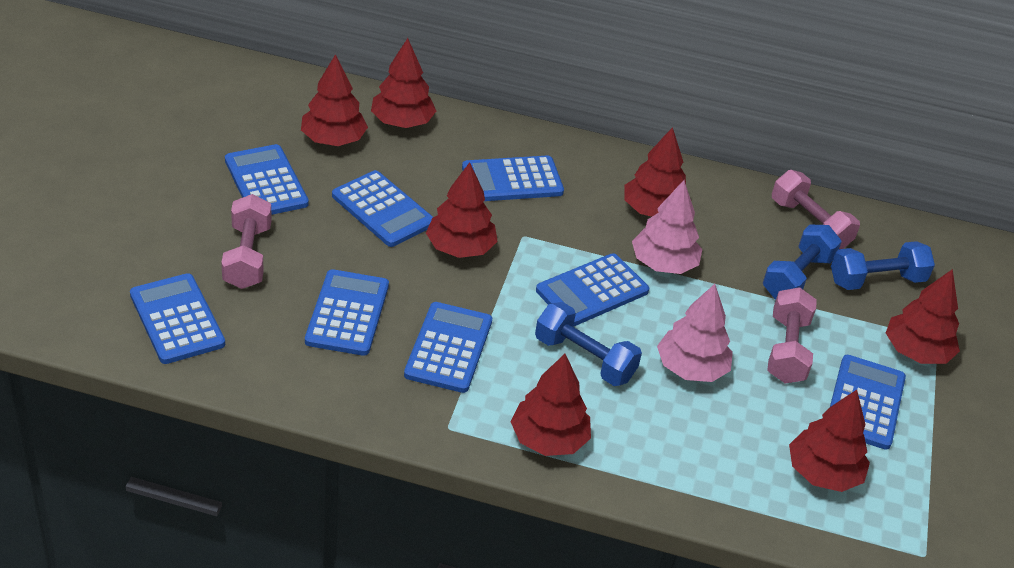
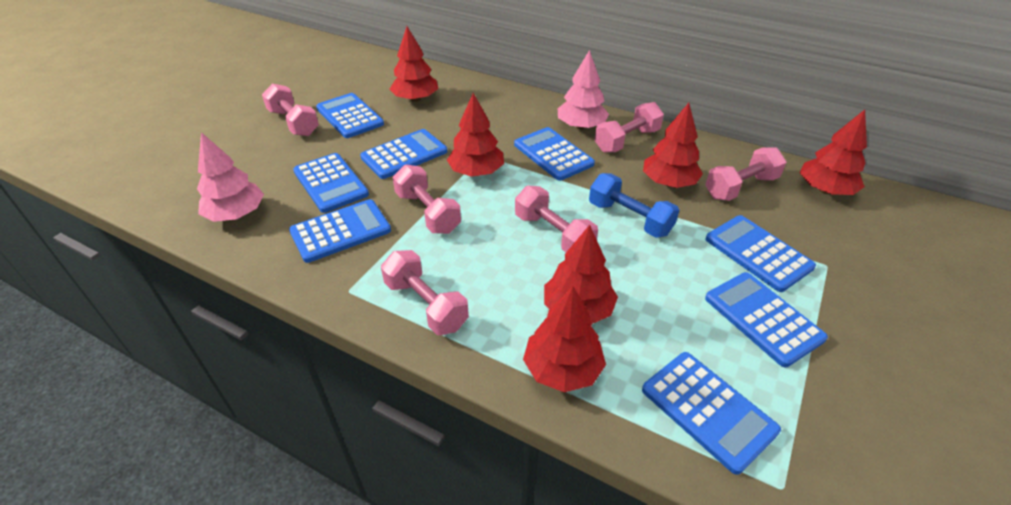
blue dumbbell: 3 -> 1
pink dumbbell: 3 -> 6
red tree: 7 -> 6

